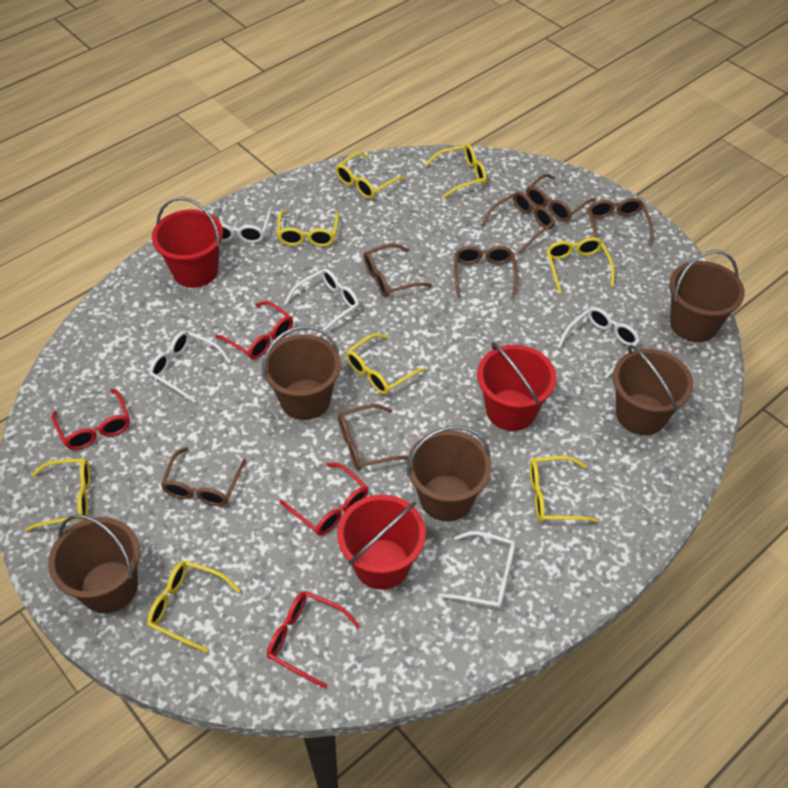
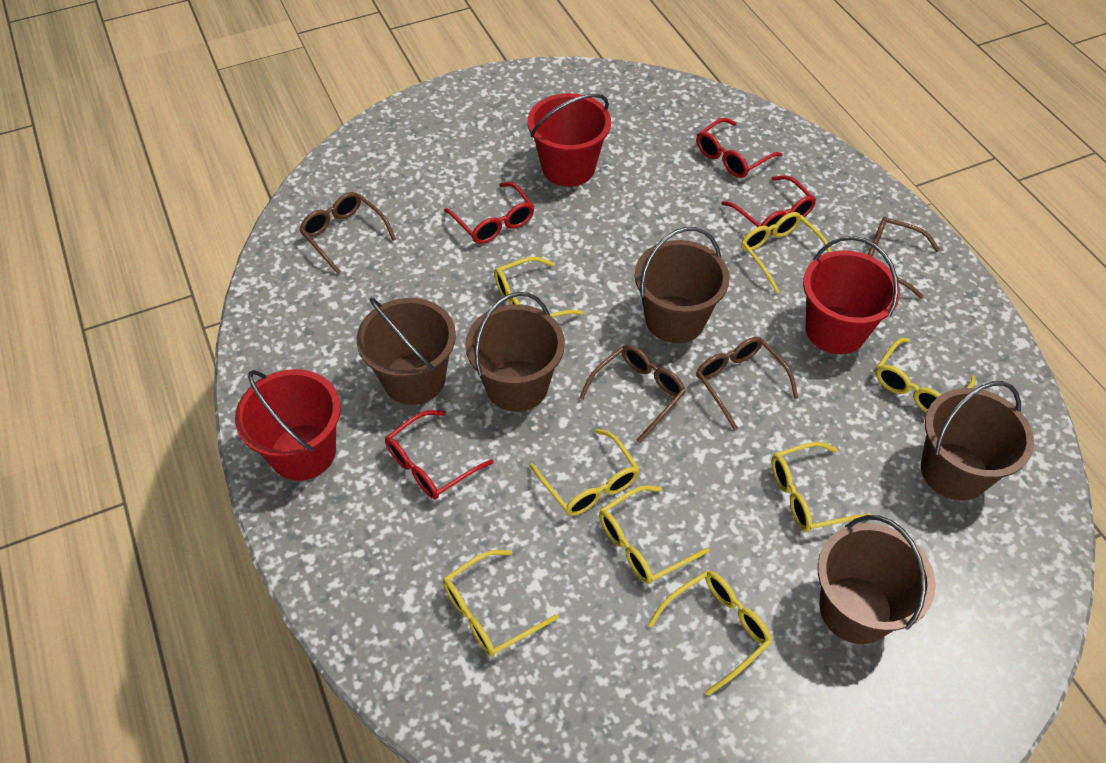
brown glasses: 7 -> 4
white glasses: 5 -> 0

